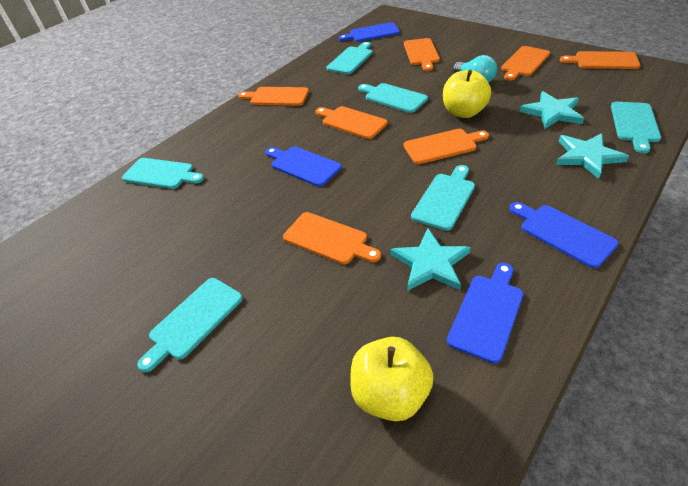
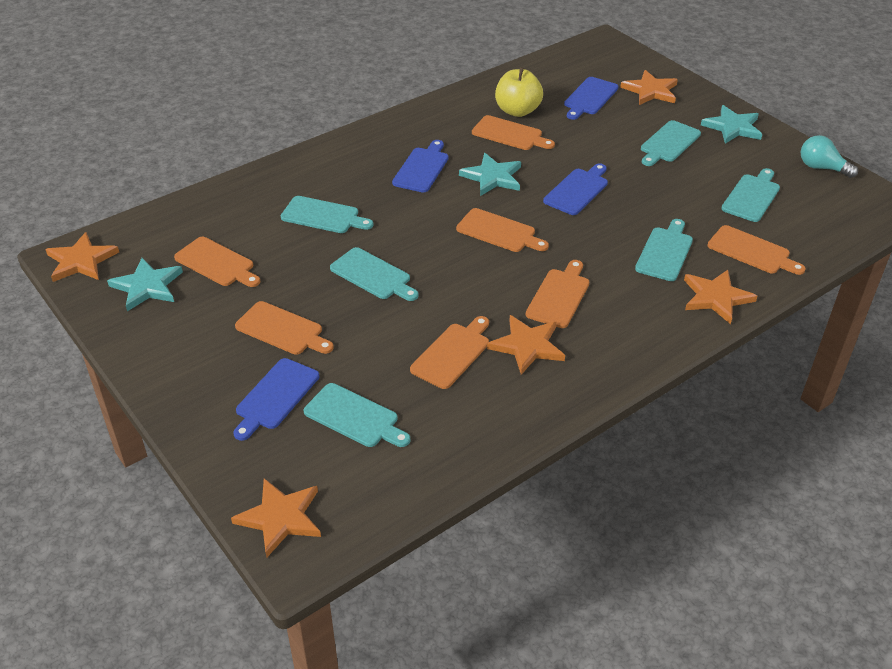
orange star: 0 -> 5
yellow apple: 2 -> 1

